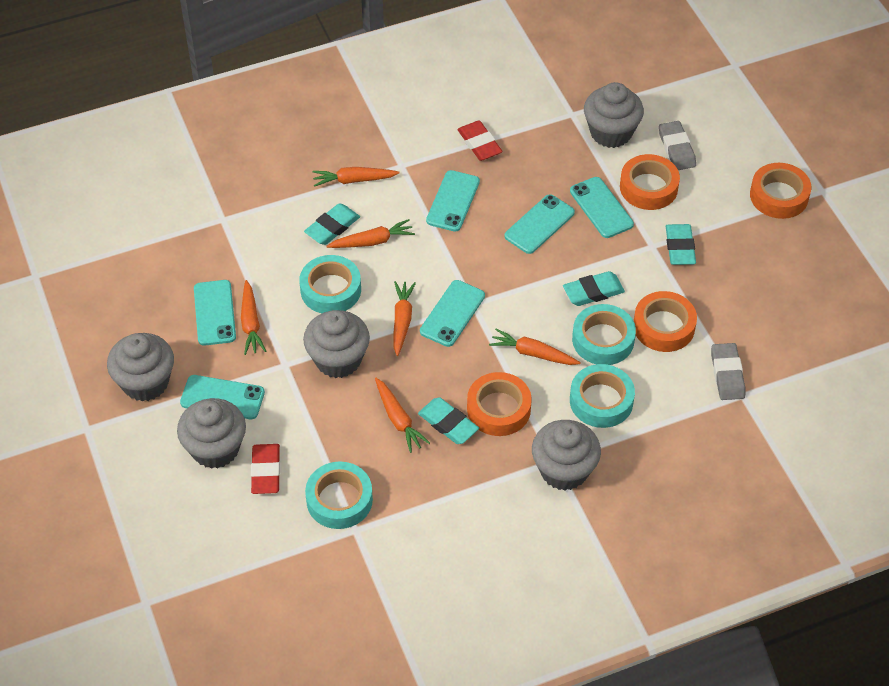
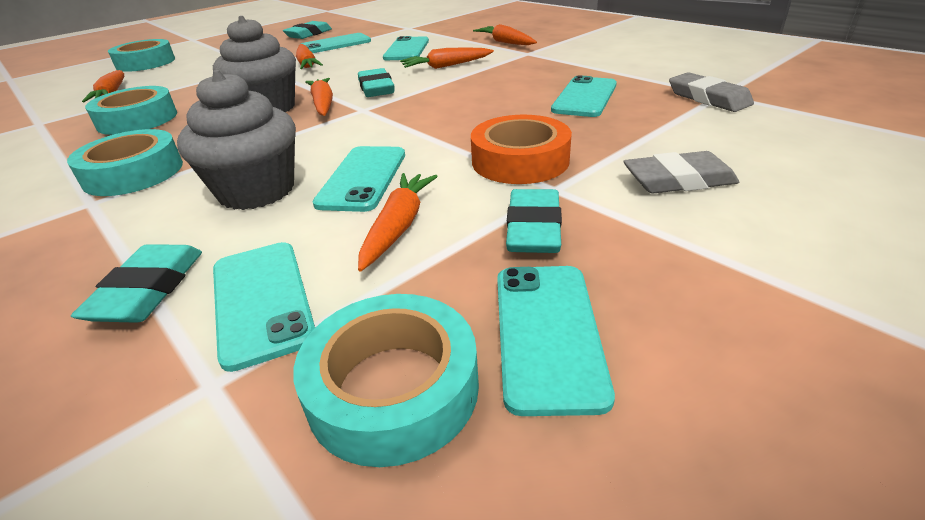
grey cupcake: 5 -> 2
orange tape: 4 -> 1
red eraser: 2 -> 0

